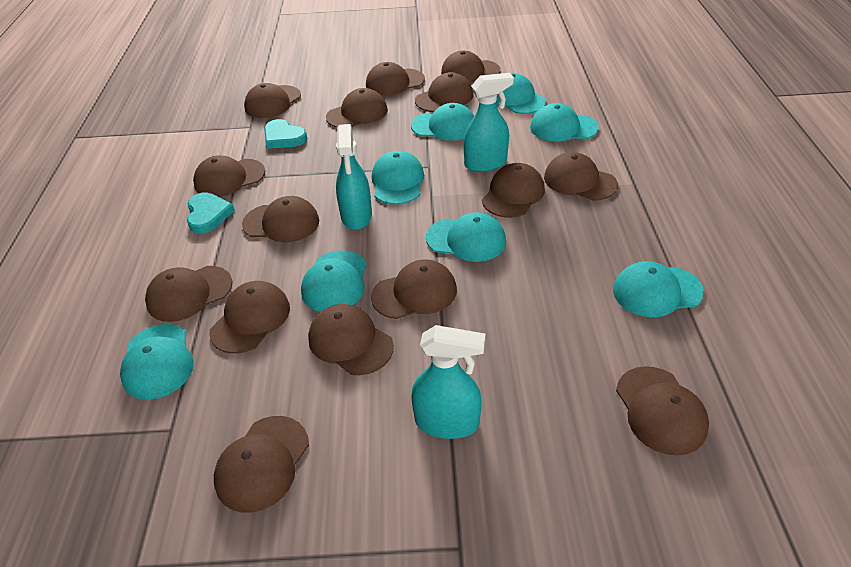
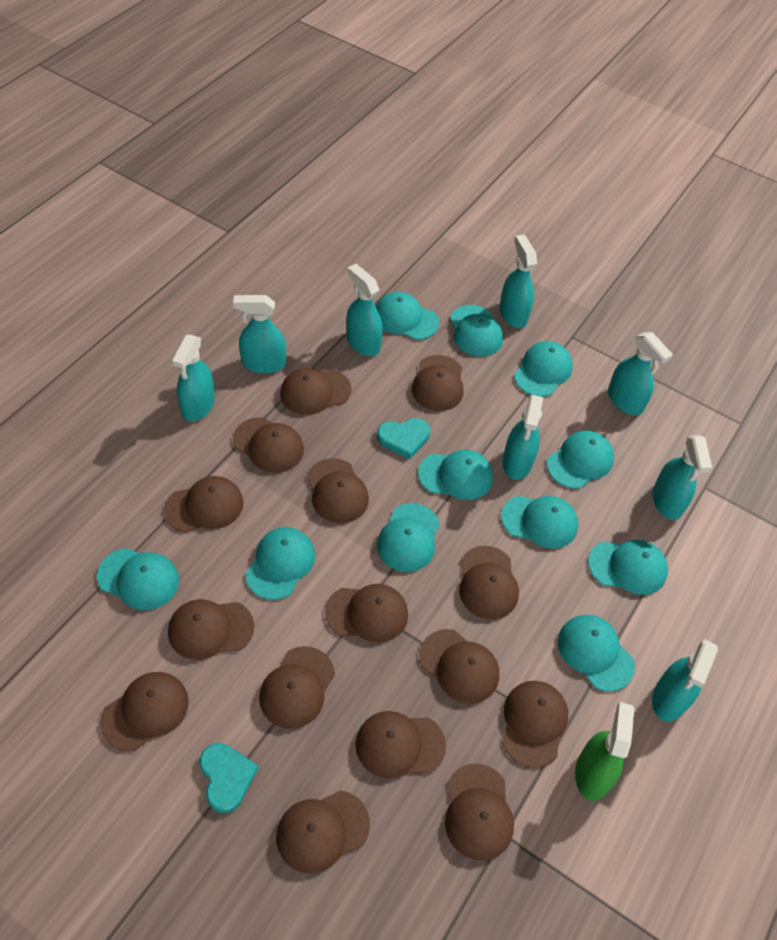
green spray bottle: 0 -> 1
turquoise cap: 8 -> 11
turquoise spray bottle: 3 -> 8

